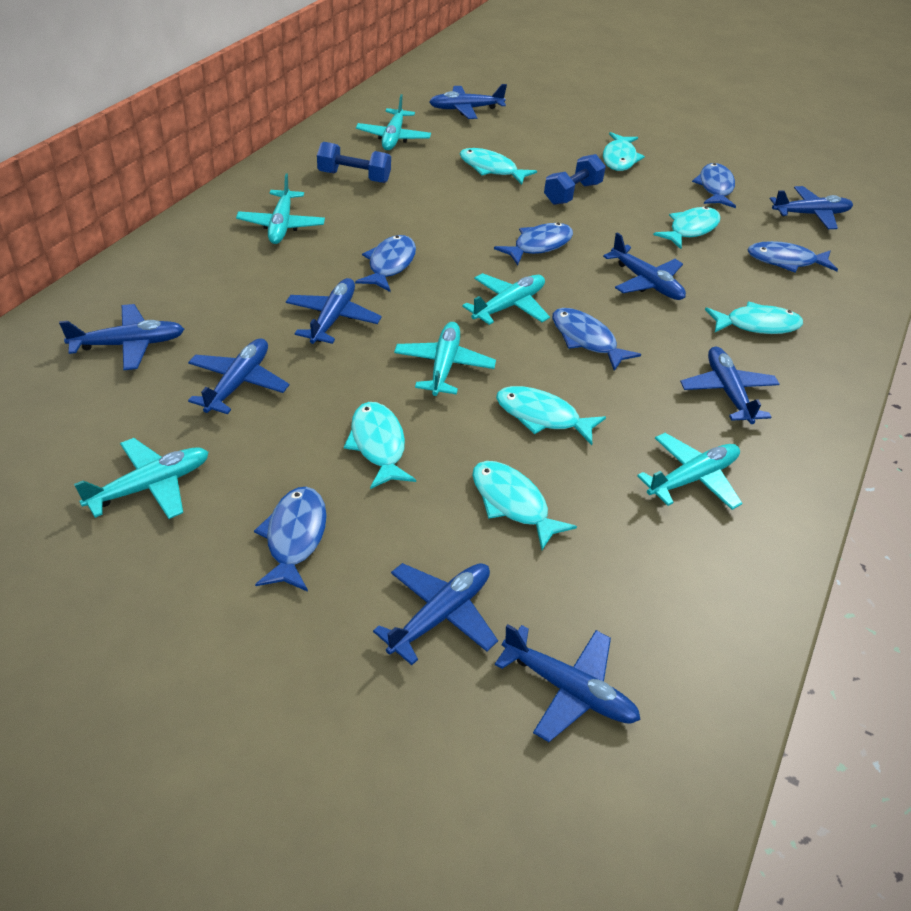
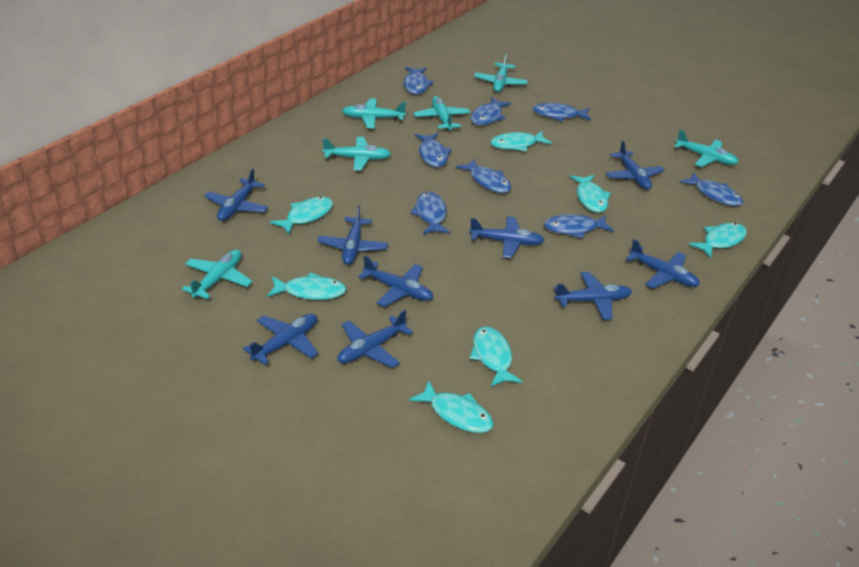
blue dumbbell: 2 -> 0
blue fish: 6 -> 8

